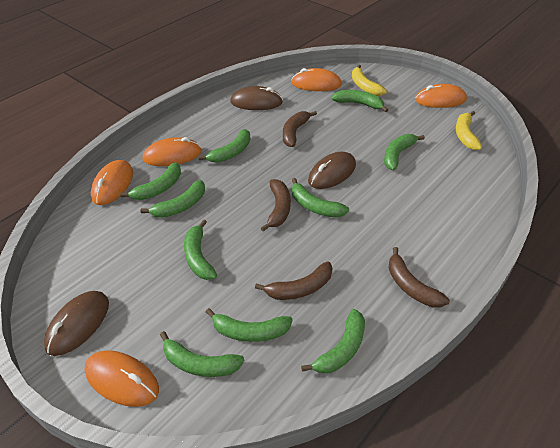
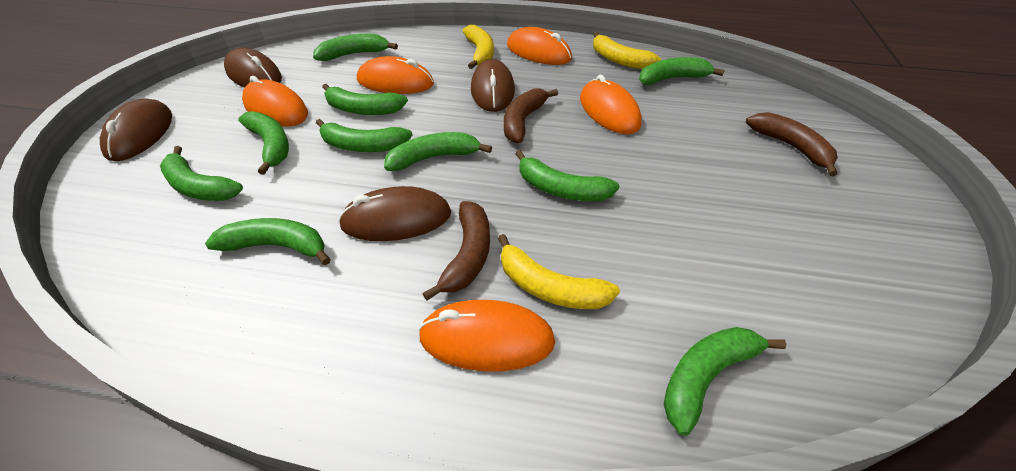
brown banana: 4 -> 3
brown mouse: 3 -> 4
yellow banana: 2 -> 3

